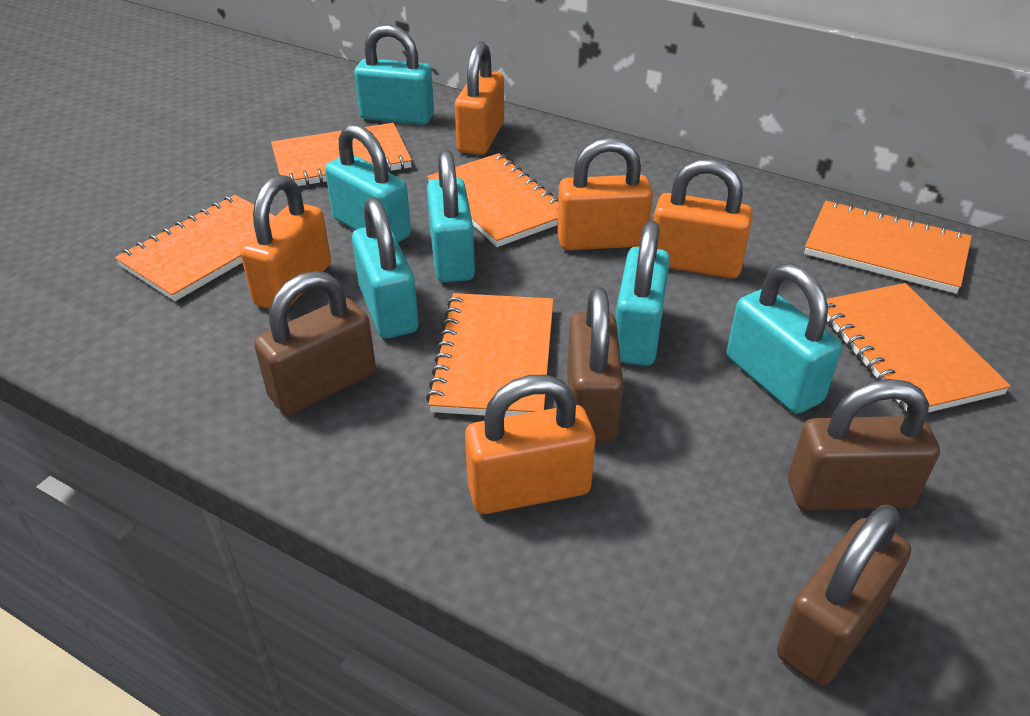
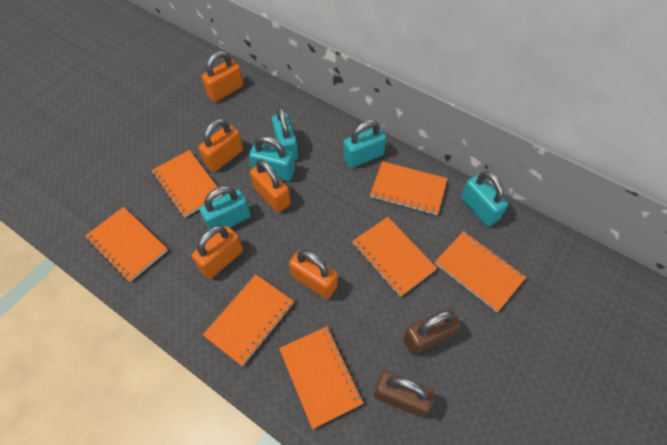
brown padlock: 4 -> 2
orange notebook: 6 -> 7
turquoise padlock: 6 -> 5

